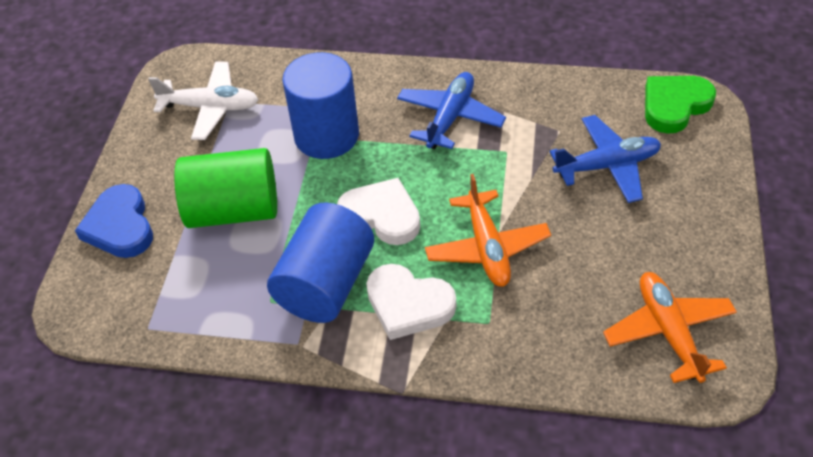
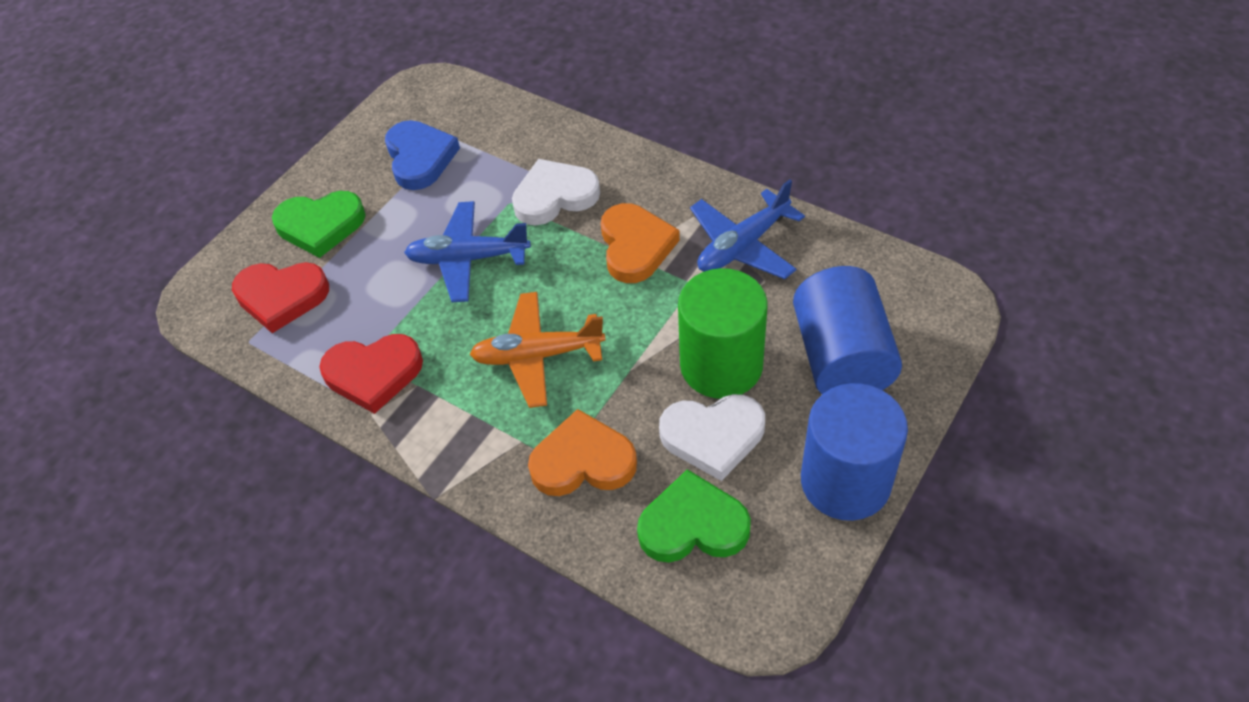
green heart: 1 -> 2
orange heart: 0 -> 2
orange plane: 2 -> 1
red heart: 0 -> 2
white plane: 1 -> 0

